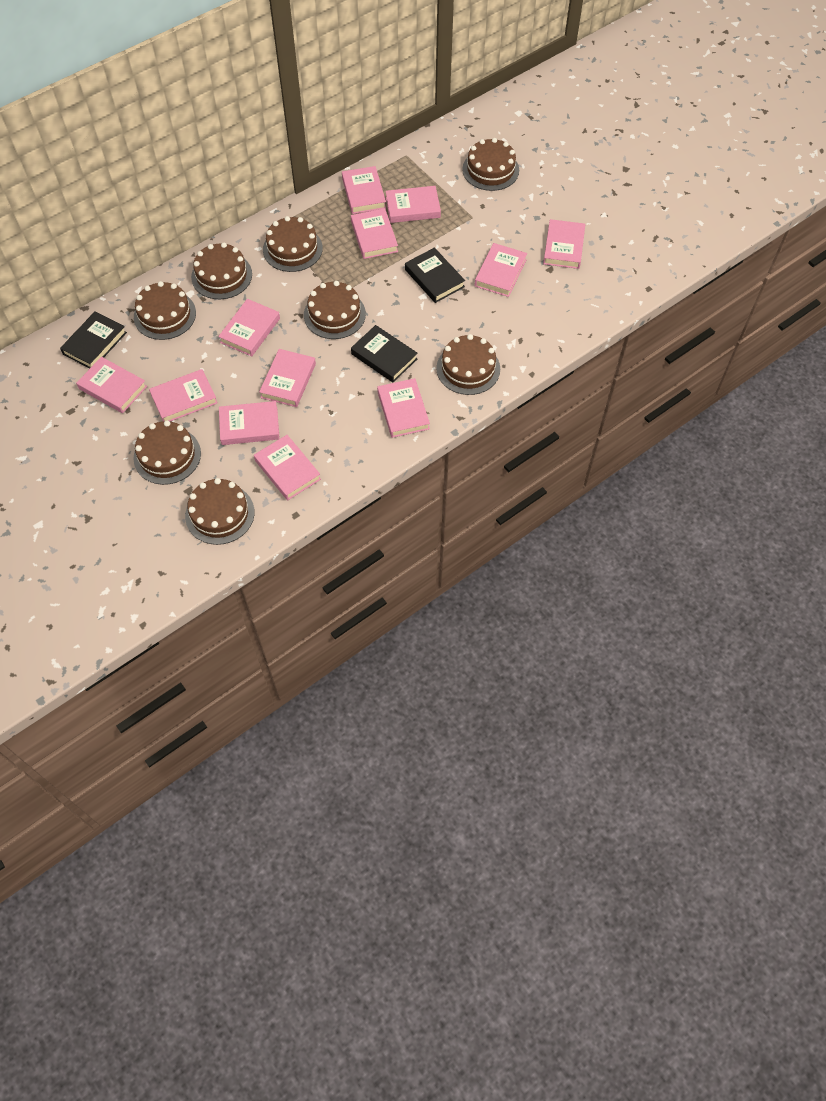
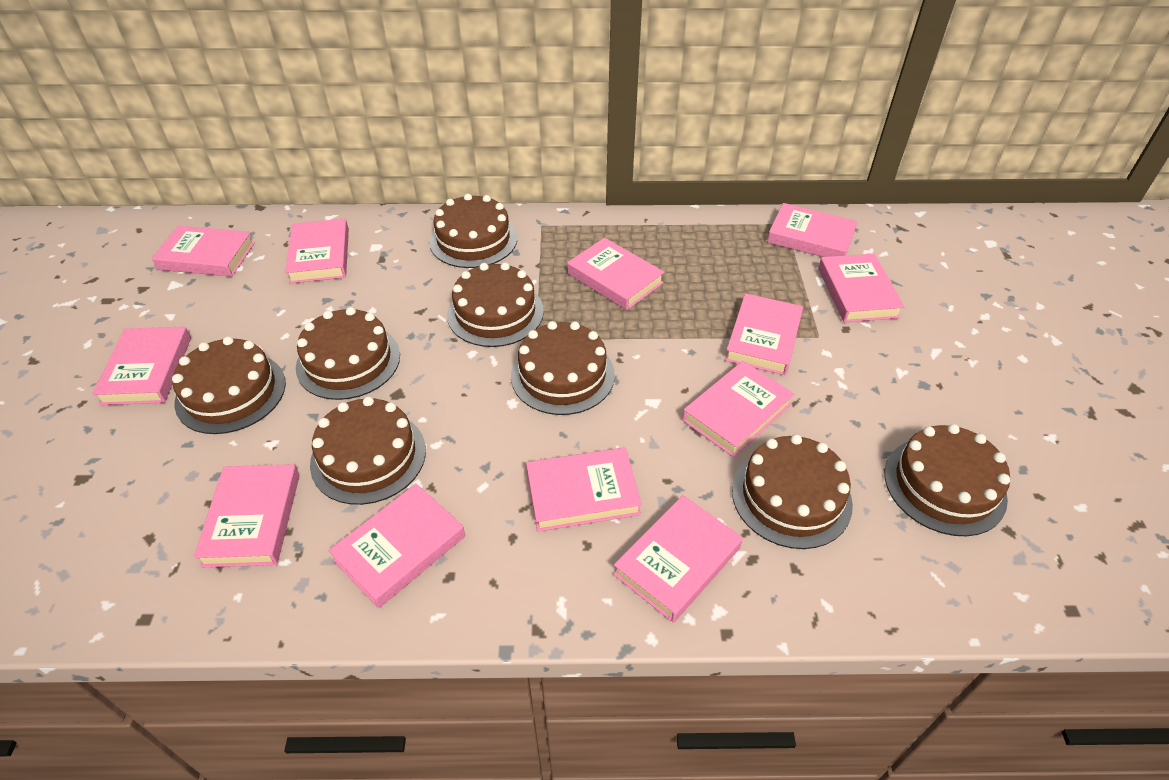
black book: 3 -> 0

